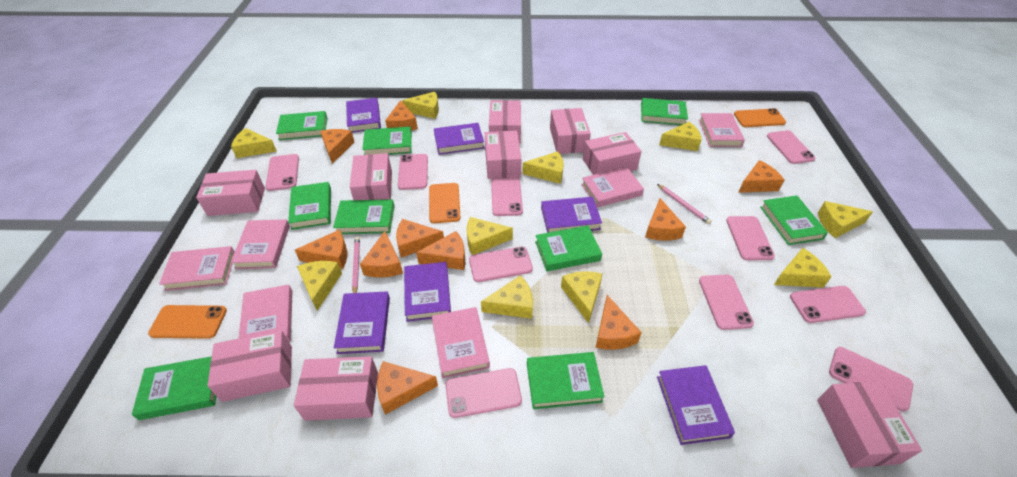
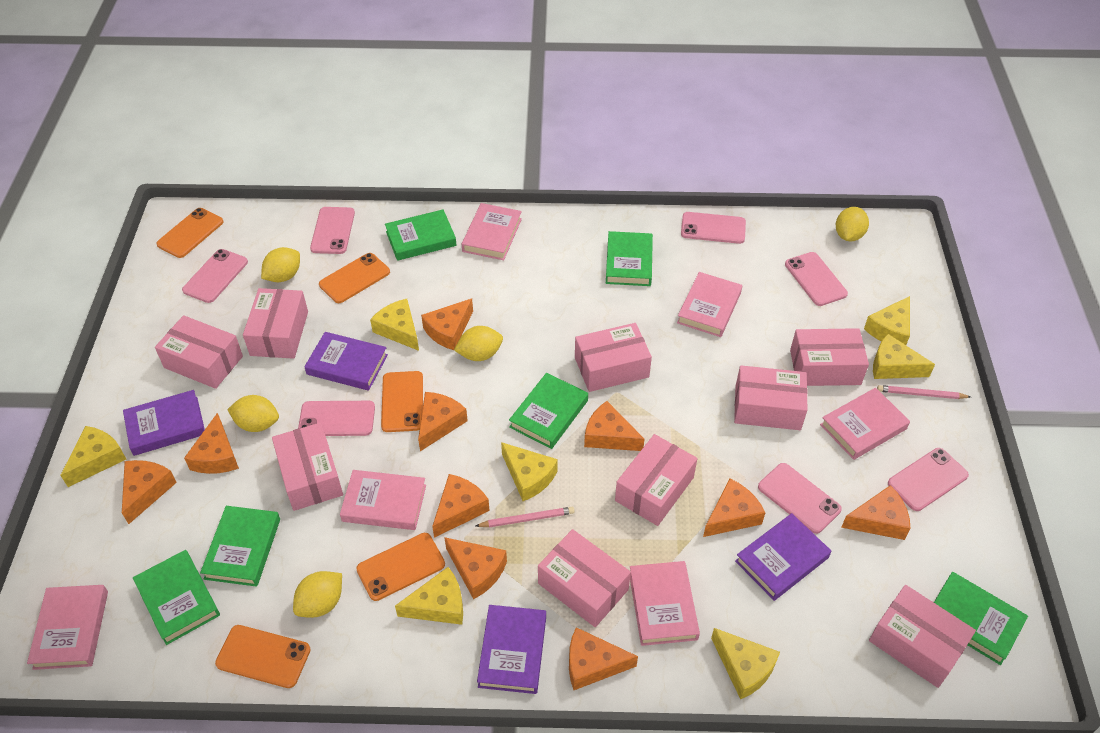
green book: 9 -> 6
orange phone: 3 -> 5
pink phone: 10 -> 7
purple book: 6 -> 4
yellow cheese: 10 -> 7
yellow lemon: 0 -> 5

